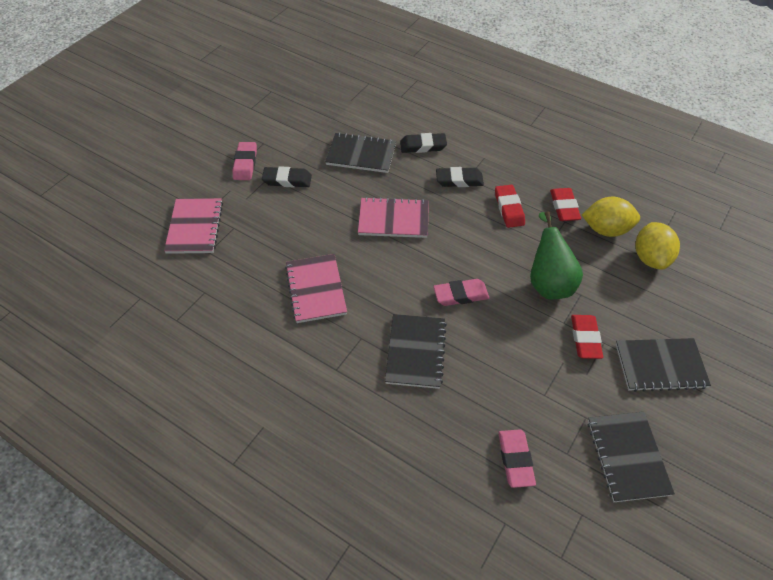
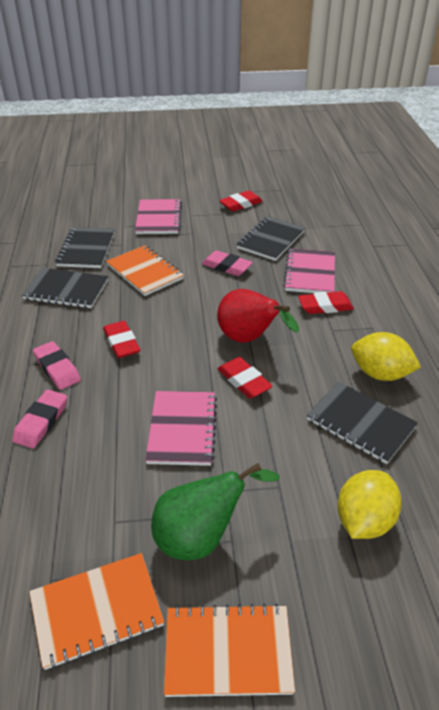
black eraser: 3 -> 0
orange notebook: 0 -> 3
red eraser: 3 -> 4
red pear: 0 -> 1

